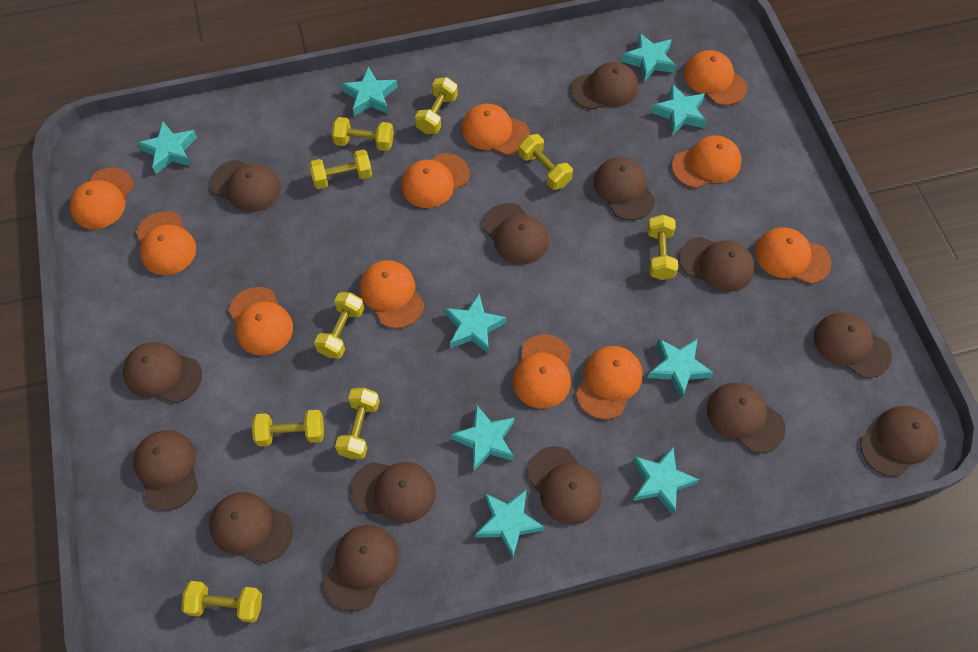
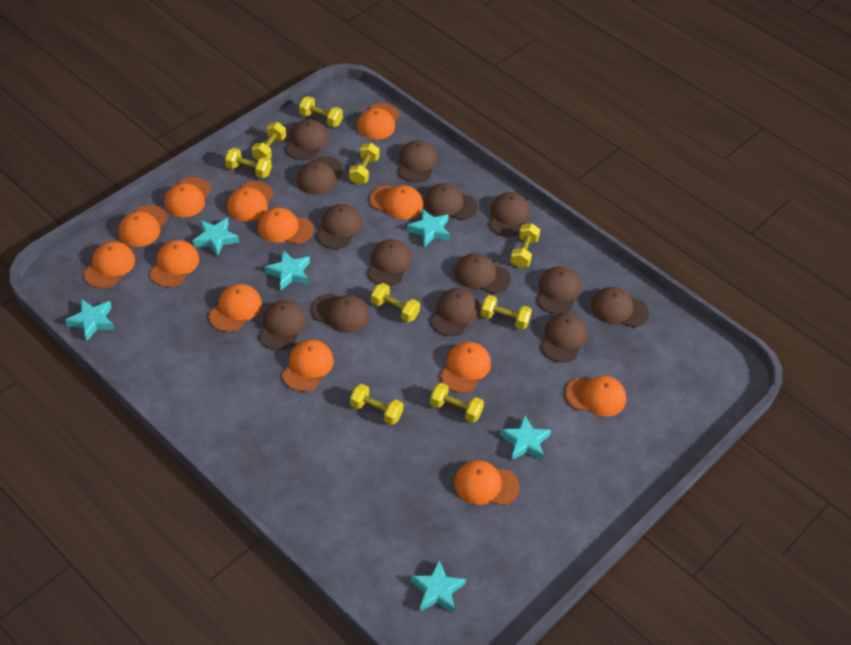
orange cap: 11 -> 13
turquoise star: 9 -> 6

